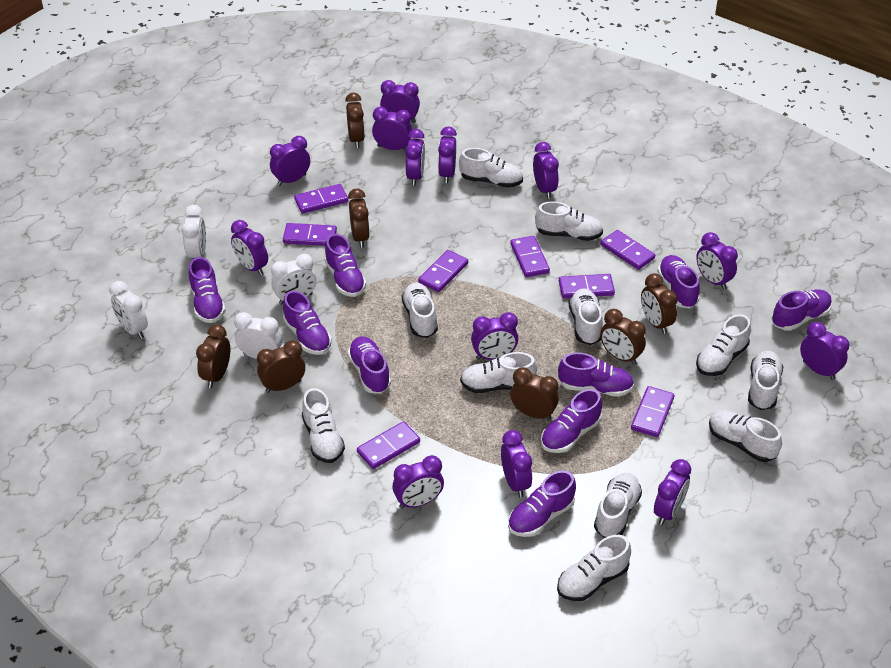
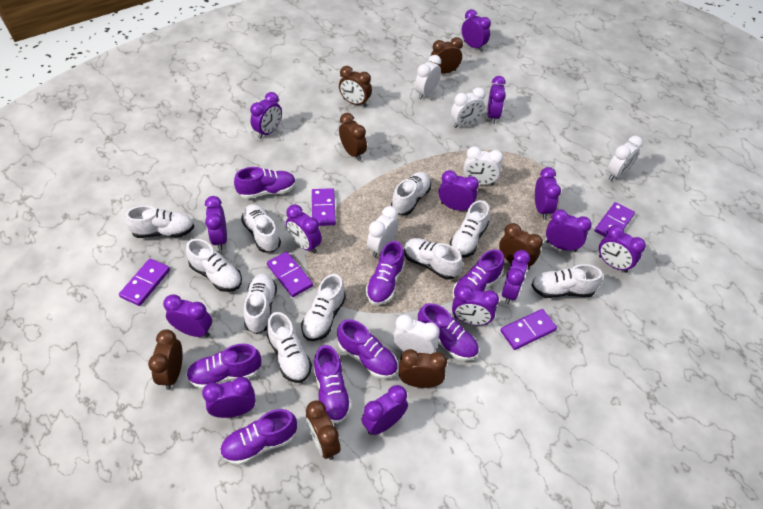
purple clock: 13 -> 14
purple domino: 8 -> 5
purple shoe: 9 -> 8
white clock: 4 -> 6
white shoe: 11 -> 10

